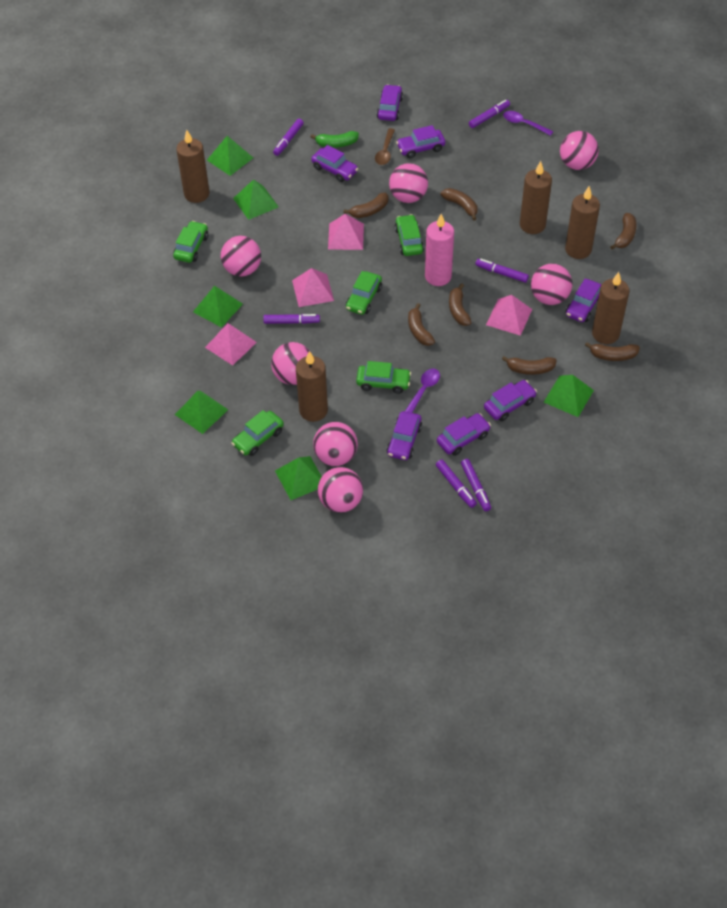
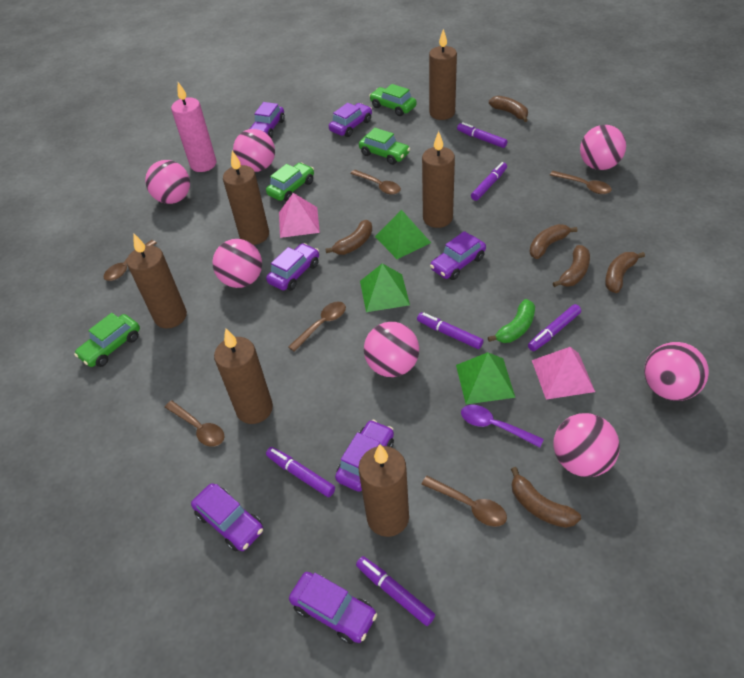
brown banana: 7 -> 6
brown candle: 5 -> 6
brown spoon: 1 -> 6
green car: 5 -> 4
green pyramid: 6 -> 3
pink pyramid: 4 -> 2
purple spoon: 2 -> 1

